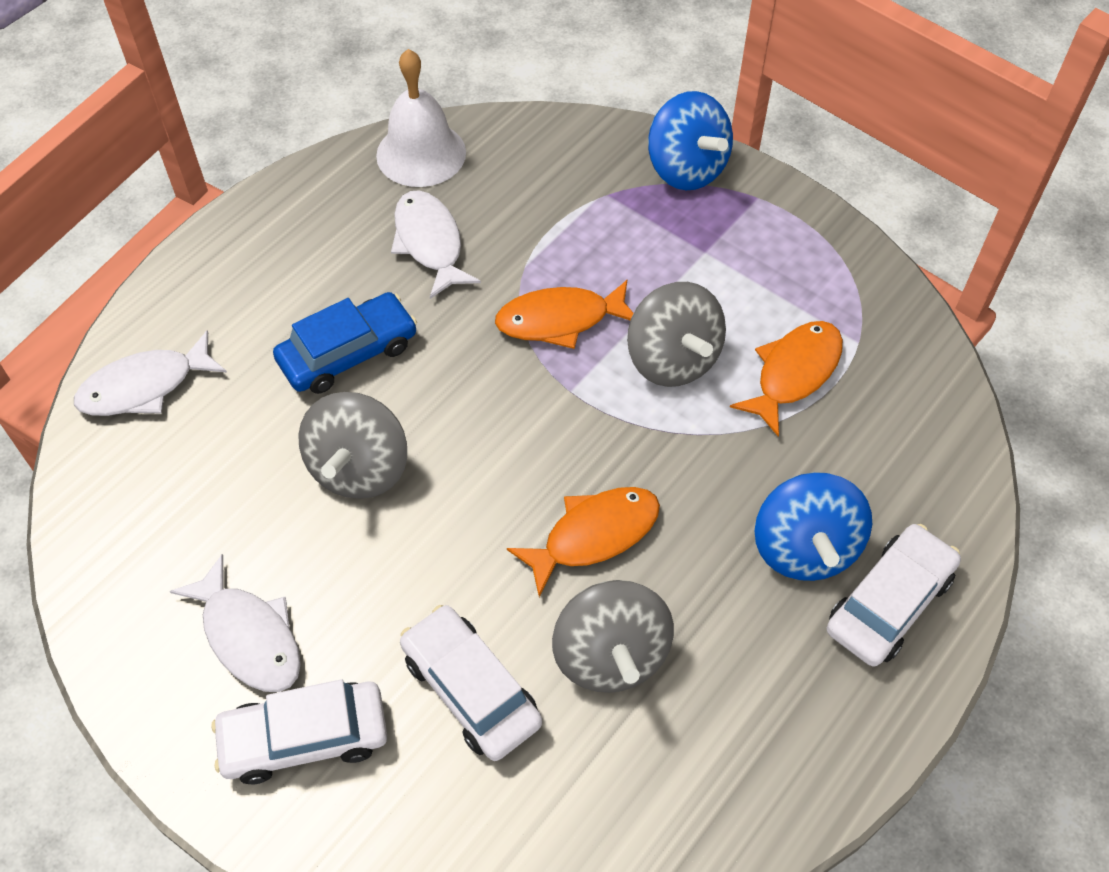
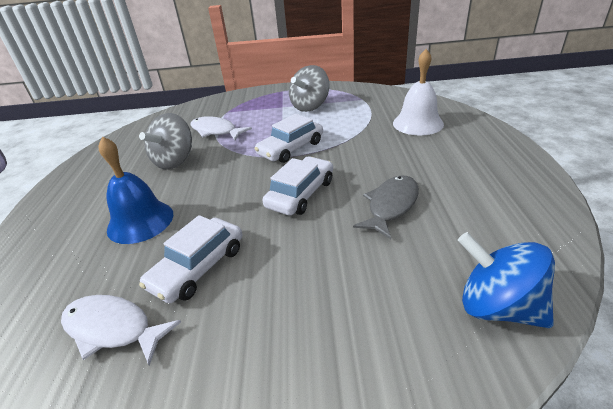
blue bell: 0 -> 1
blue car: 1 -> 0
blue spinning top: 2 -> 1
grey fish: 0 -> 1
grey spinning top: 3 -> 2
orange fish: 3 -> 0
white fish: 3 -> 2

